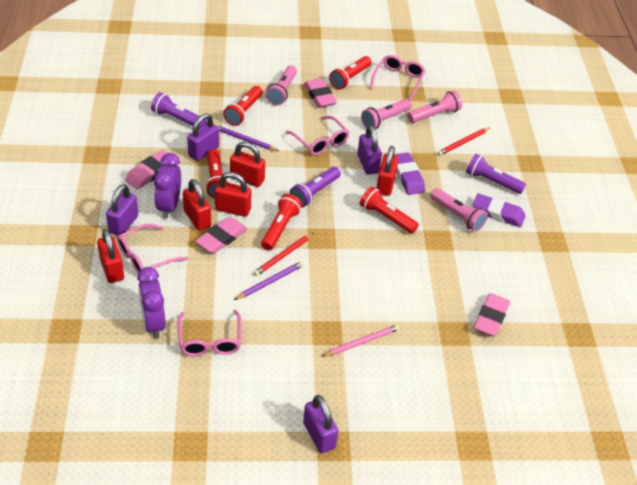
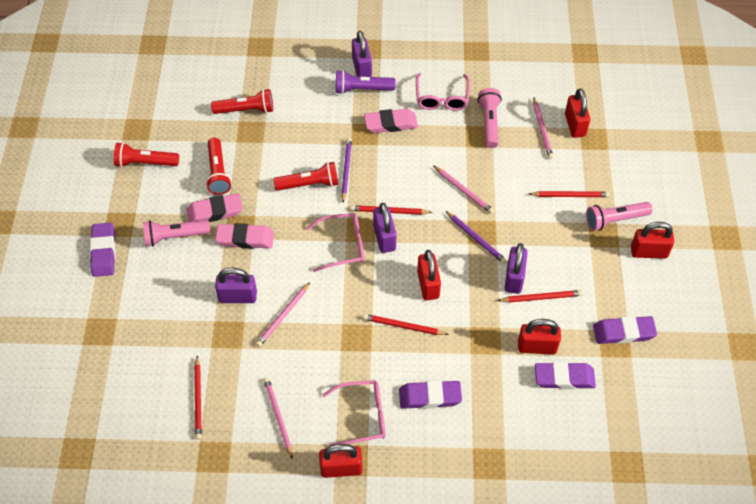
pink eraser: 4 -> 3
pink flashlight: 4 -> 3
pink glasses: 4 -> 3
pink pencil: 1 -> 4
purple clock: 2 -> 0
purple eraser: 2 -> 4
purple flashlight: 3 -> 1
red flashlight: 5 -> 4
red pencil: 2 -> 5

